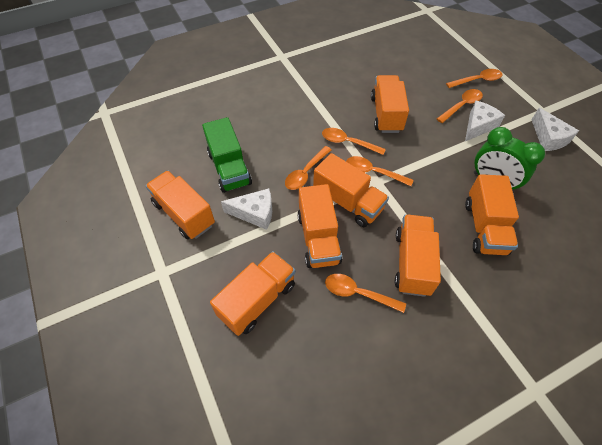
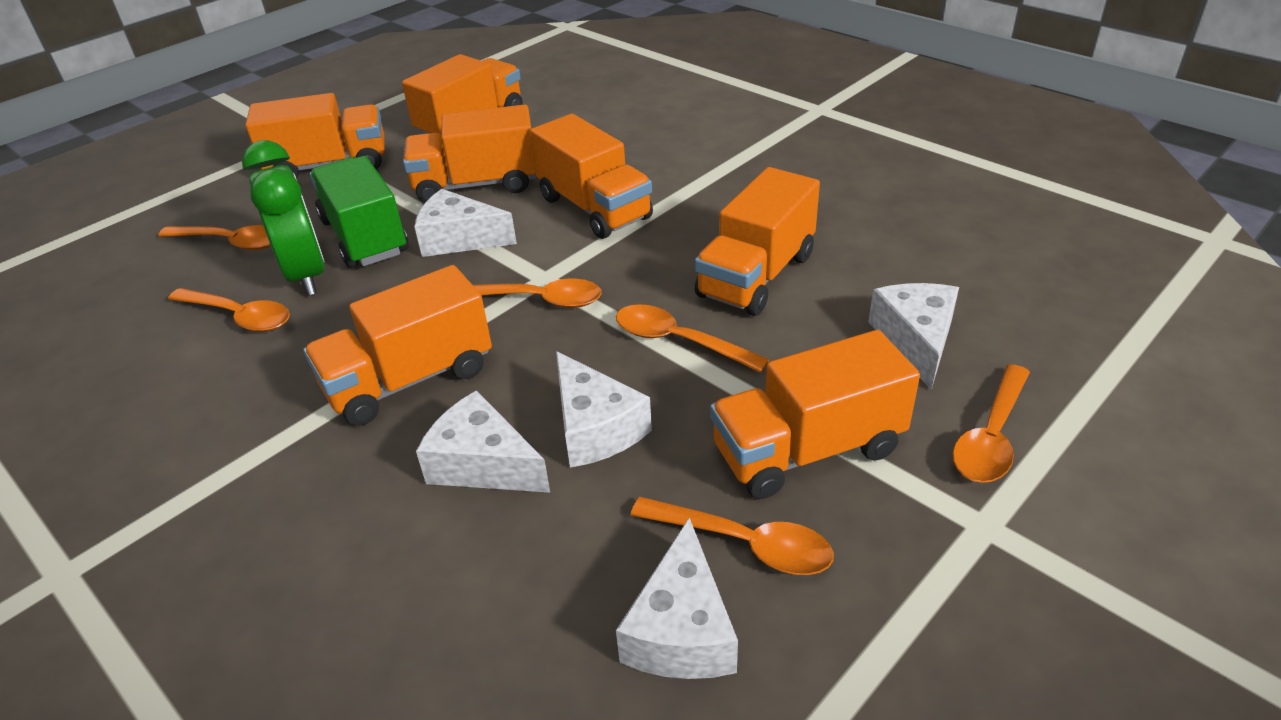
white cheese: 3 -> 5

